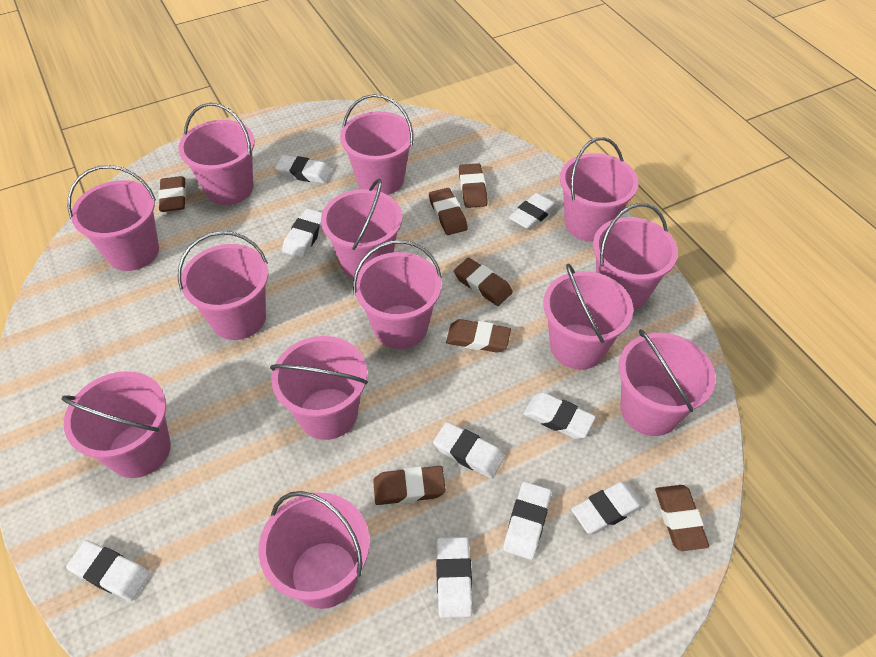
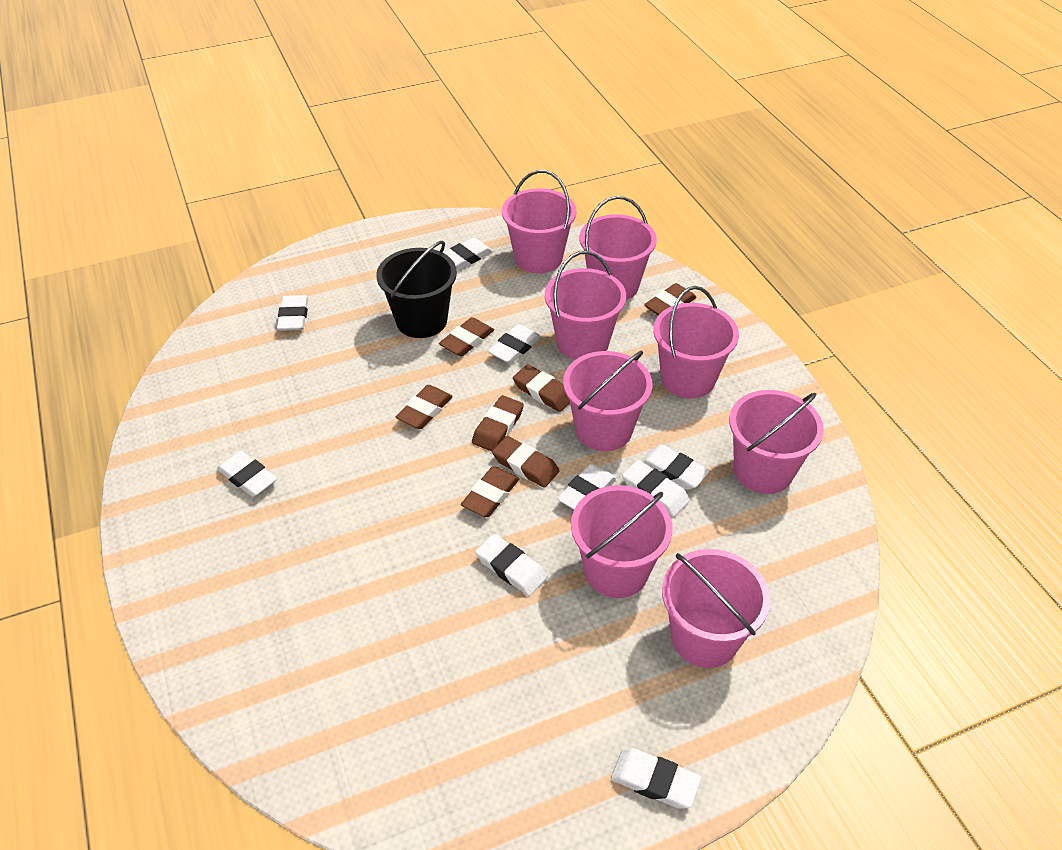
black bucket: 0 -> 1
pink bucket: 13 -> 8

